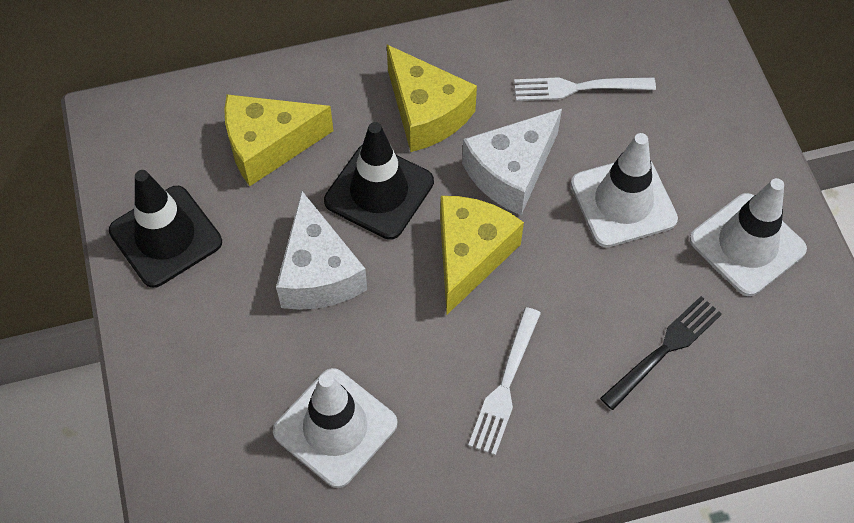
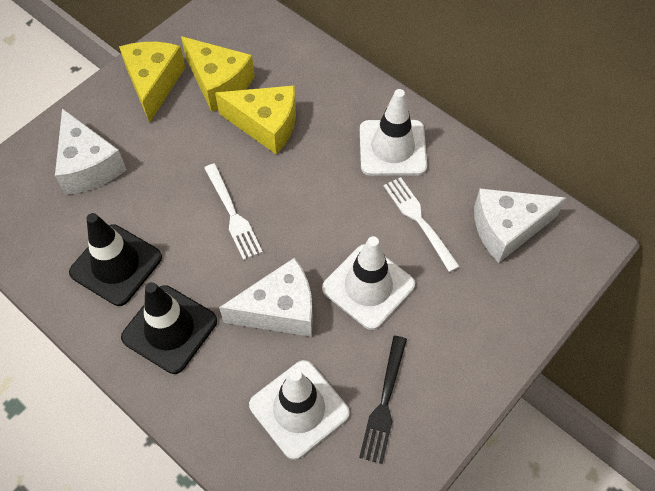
white cheese: 2 -> 3

